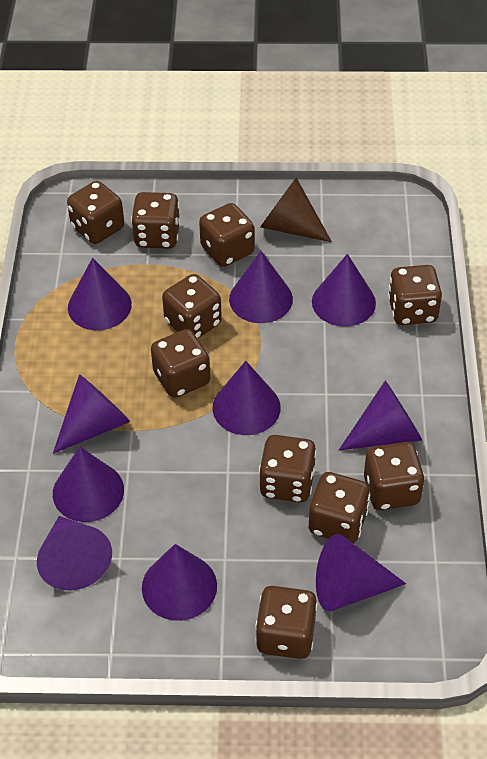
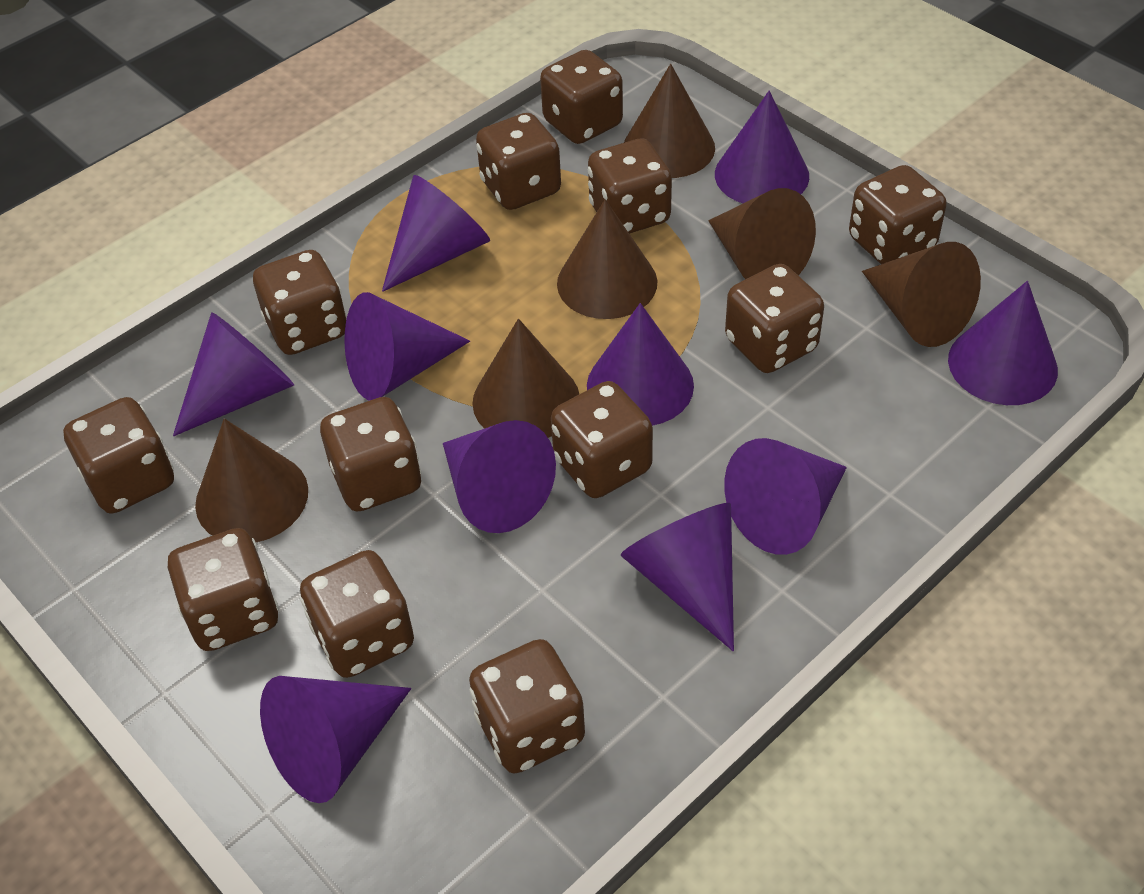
brown cone: 1 -> 6
brown dice: 10 -> 12

